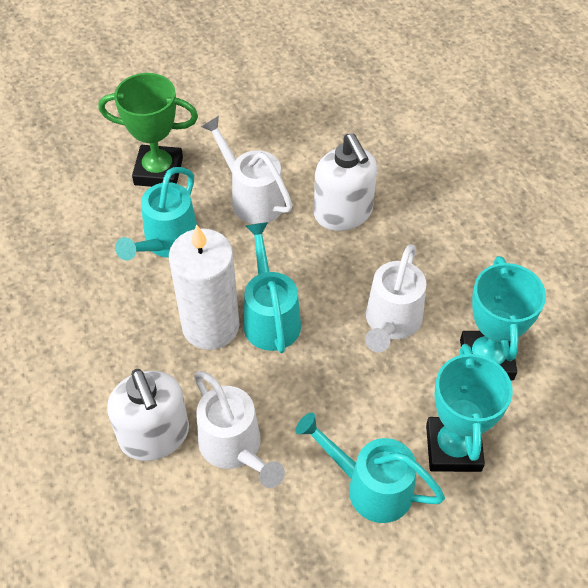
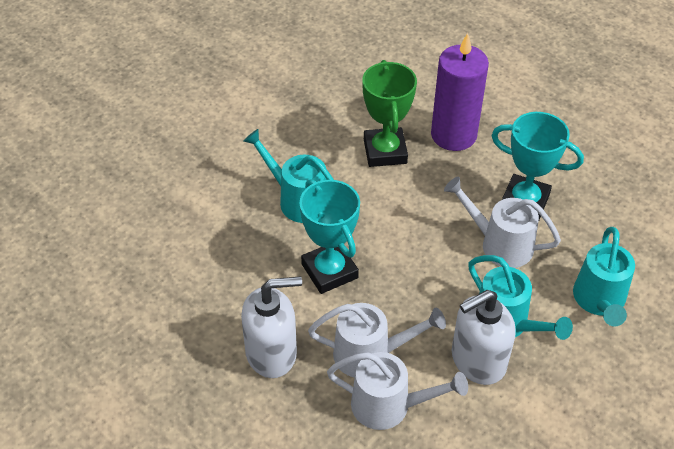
purple candle: 0 -> 1
white candle: 1 -> 0

